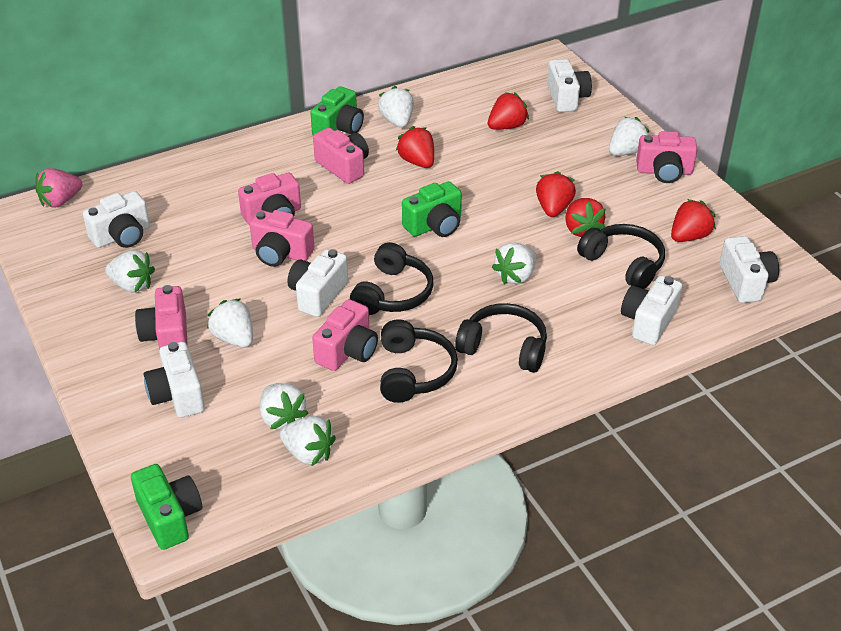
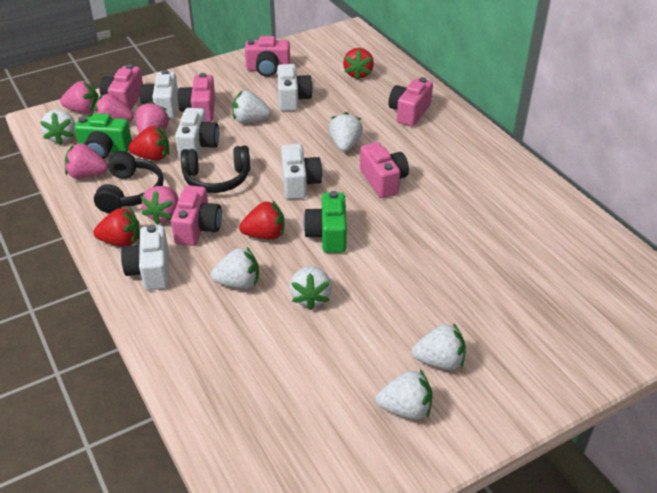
black headphones: 4 -> 2
green camera: 3 -> 2
pink strawberry: 1 -> 5
red strawberry: 5 -> 4
white camera: 6 -> 5

